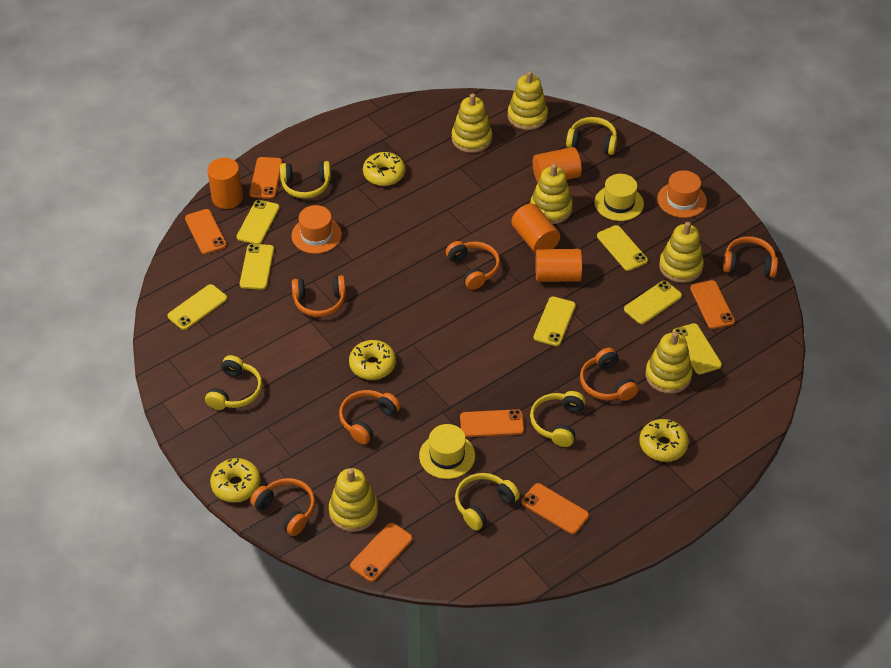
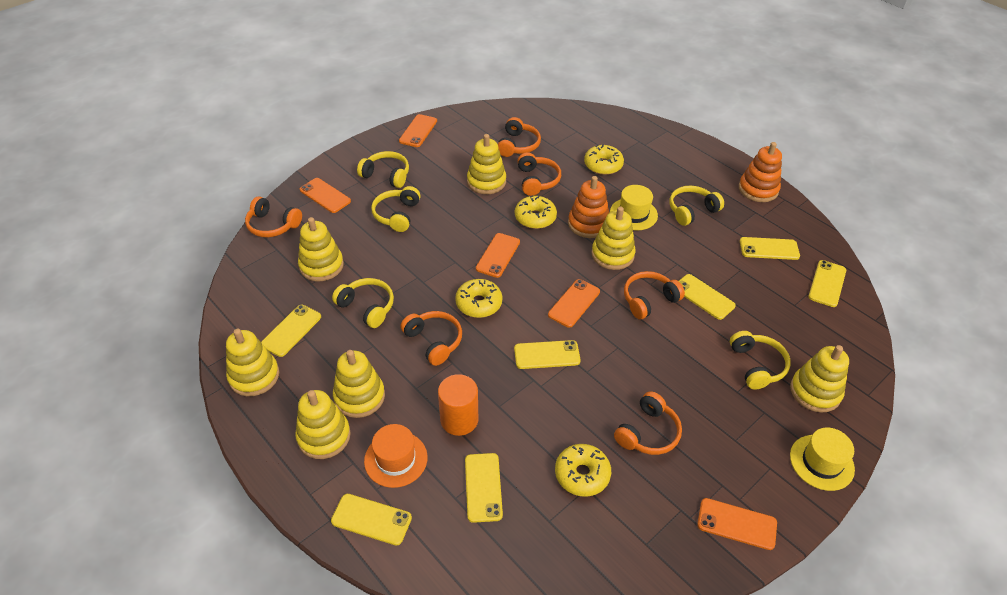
orange cylinder: 4 -> 1
orange hat: 2 -> 1
orange phone: 6 -> 5
orange stacking toy: 0 -> 2
yellow stacking toy: 6 -> 7

